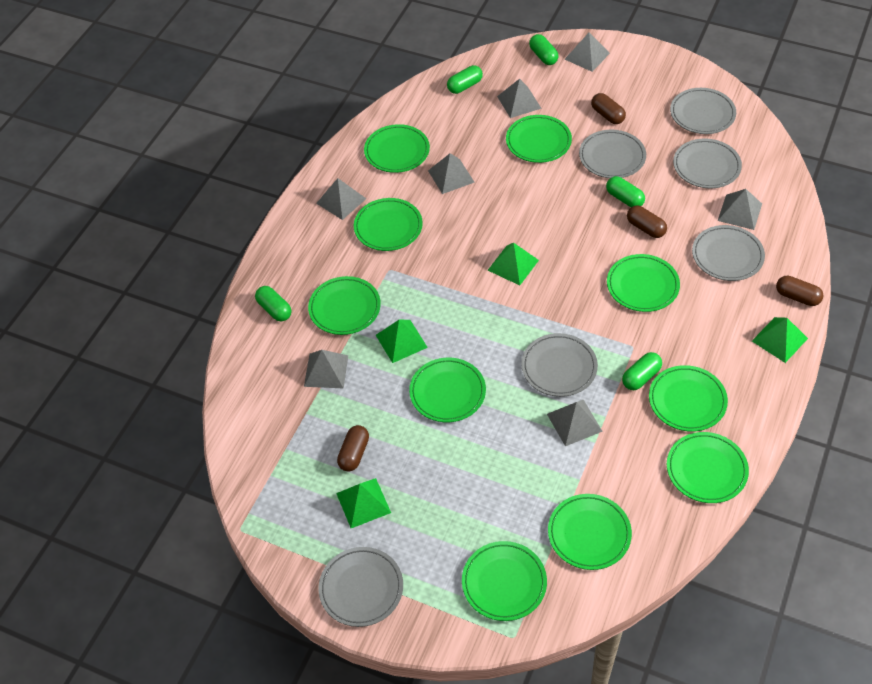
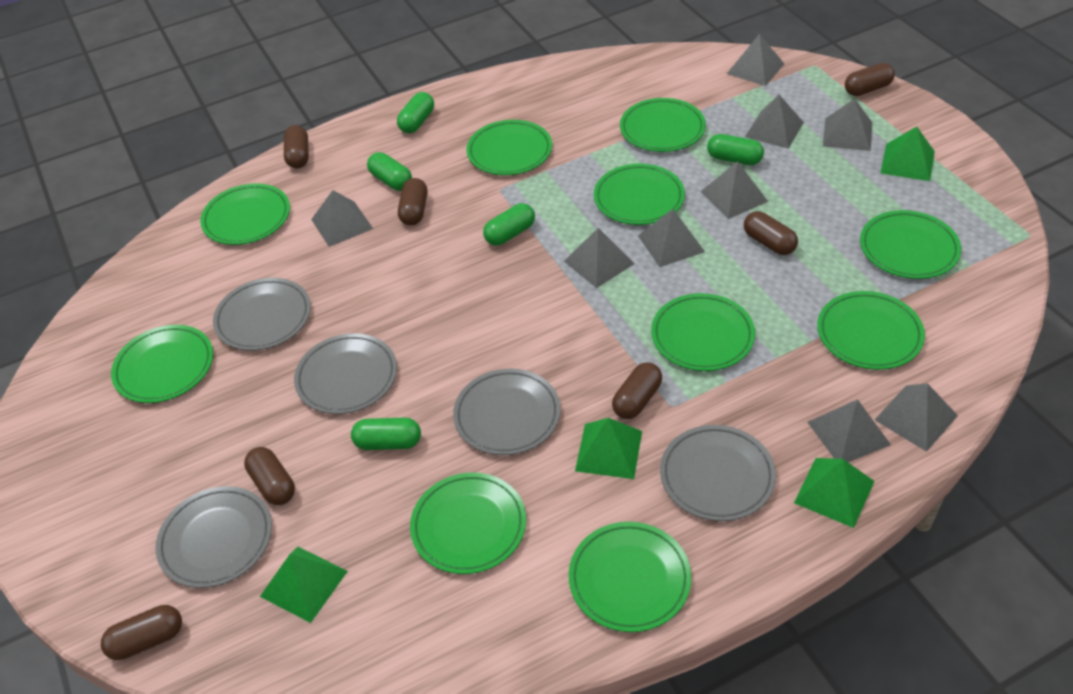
brown capsule: 4 -> 7
grey plate: 6 -> 5
grey pyramid: 7 -> 9

